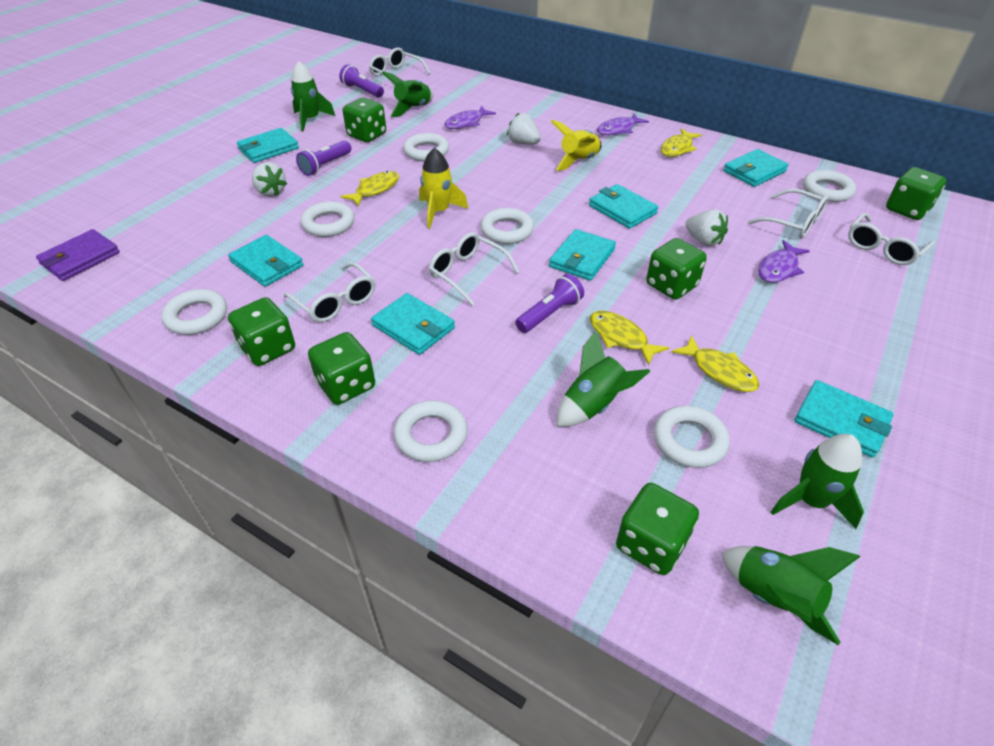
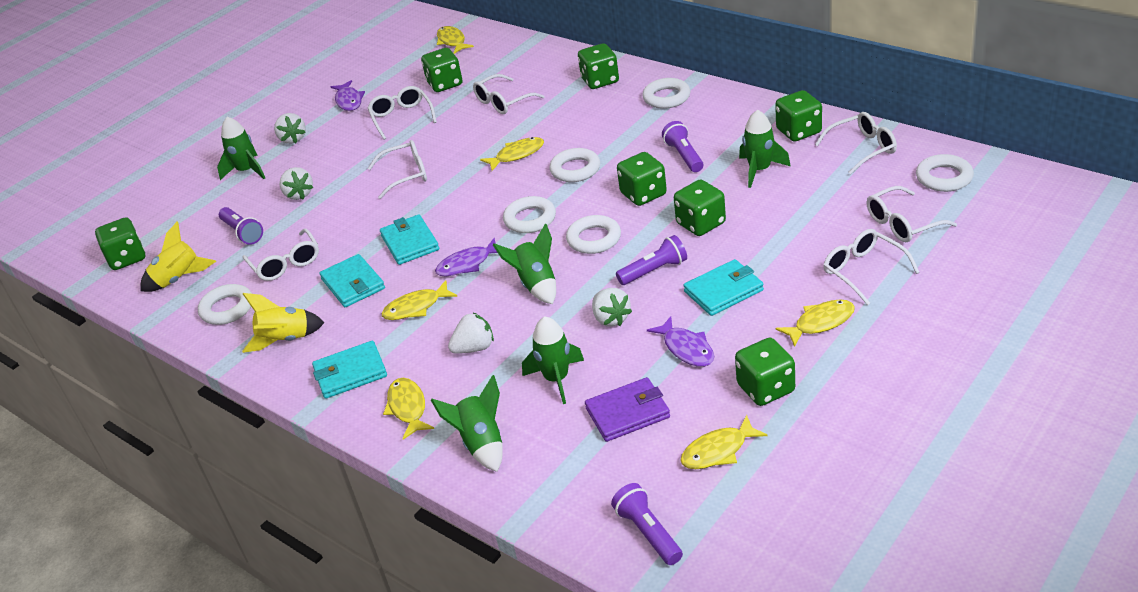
green dice: 6 -> 7
purple flashlight: 3 -> 4
turquoise wallet: 7 -> 4
white glasses: 5 -> 7
white ring: 7 -> 6
white strawberry: 3 -> 4
yellow fish: 4 -> 6

